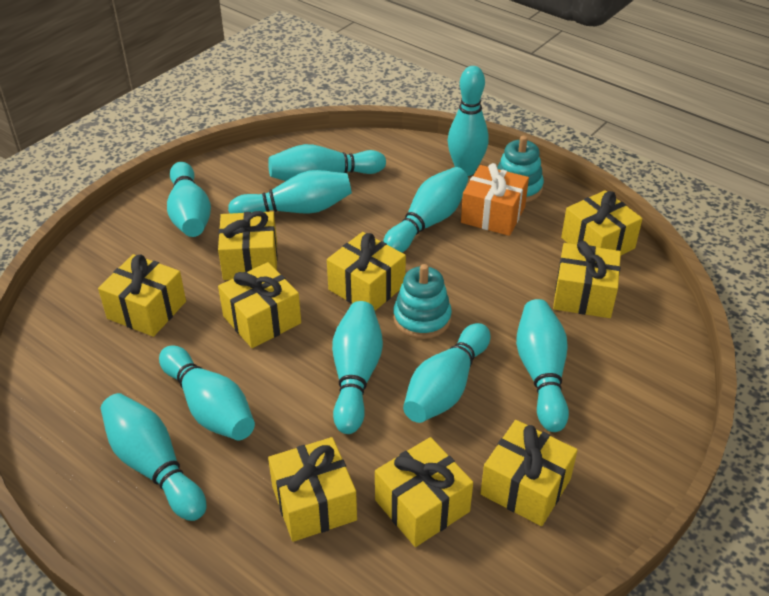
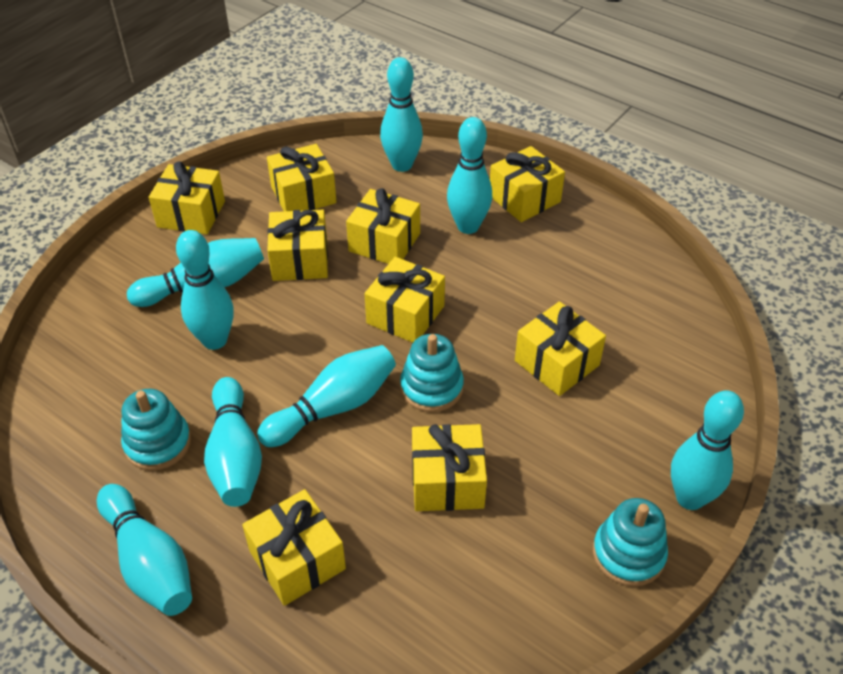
orange gift: 1 -> 0
turquoise bowling pin: 10 -> 8
turquoise stacking toy: 2 -> 3

